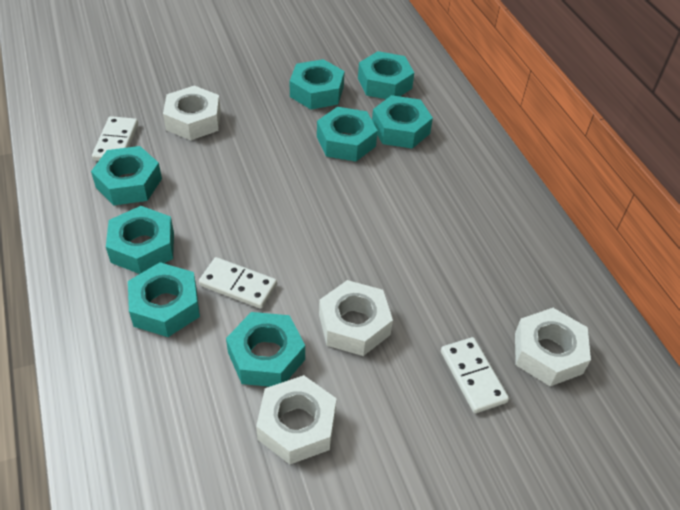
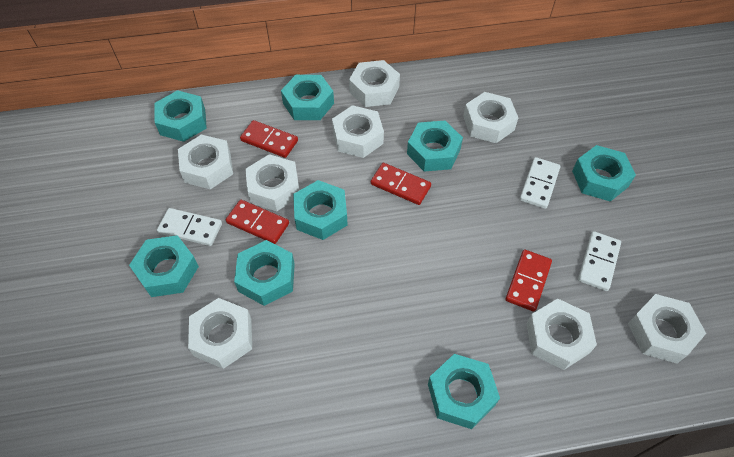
red domino: 0 -> 4
white nut: 4 -> 8

